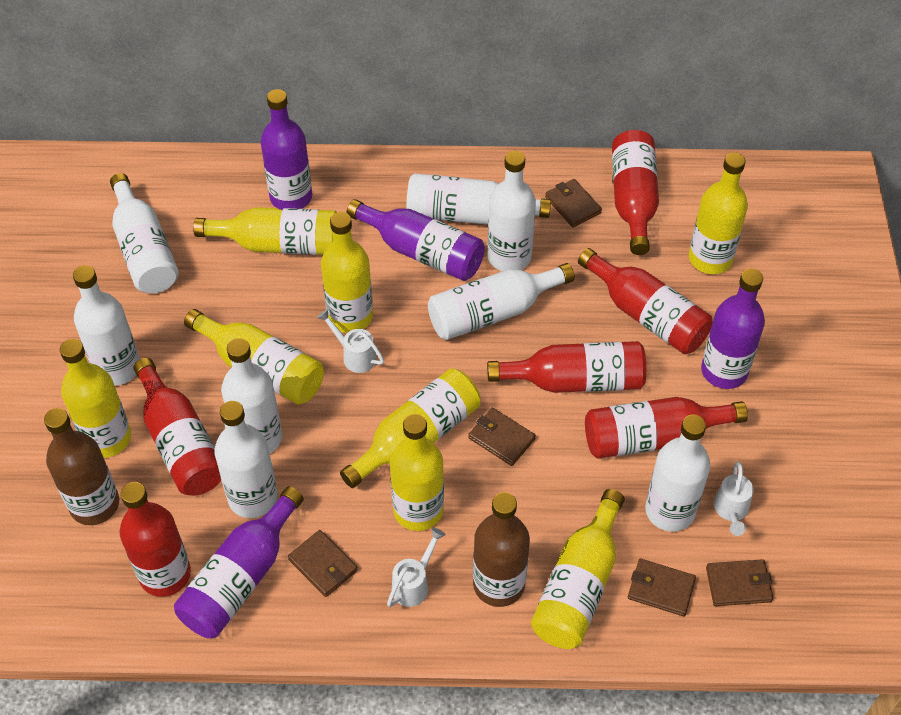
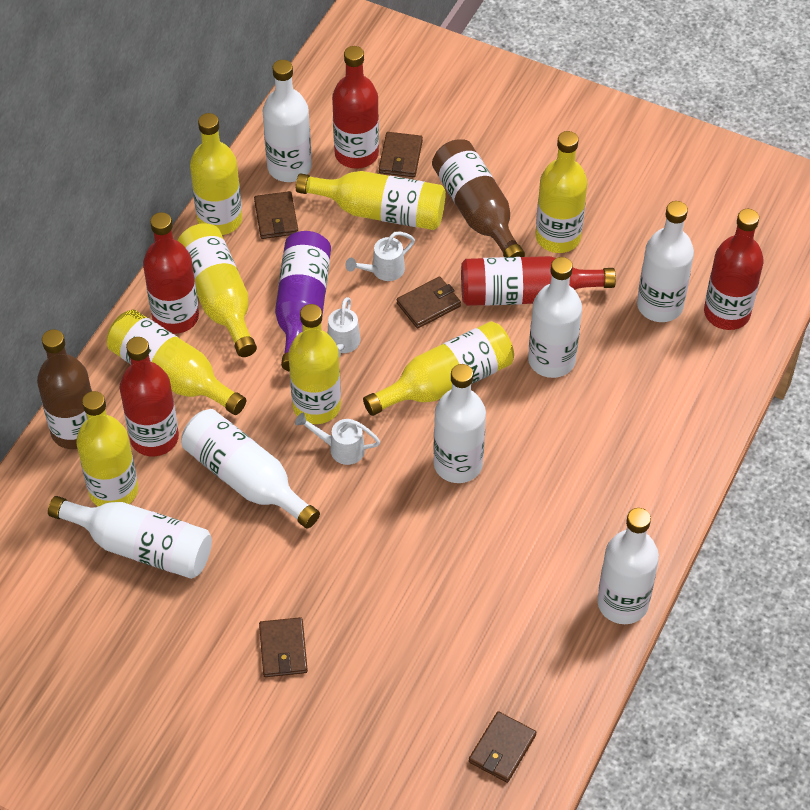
purple bottle: 4 -> 1
red bottle: 6 -> 5
white bottle: 8 -> 7

